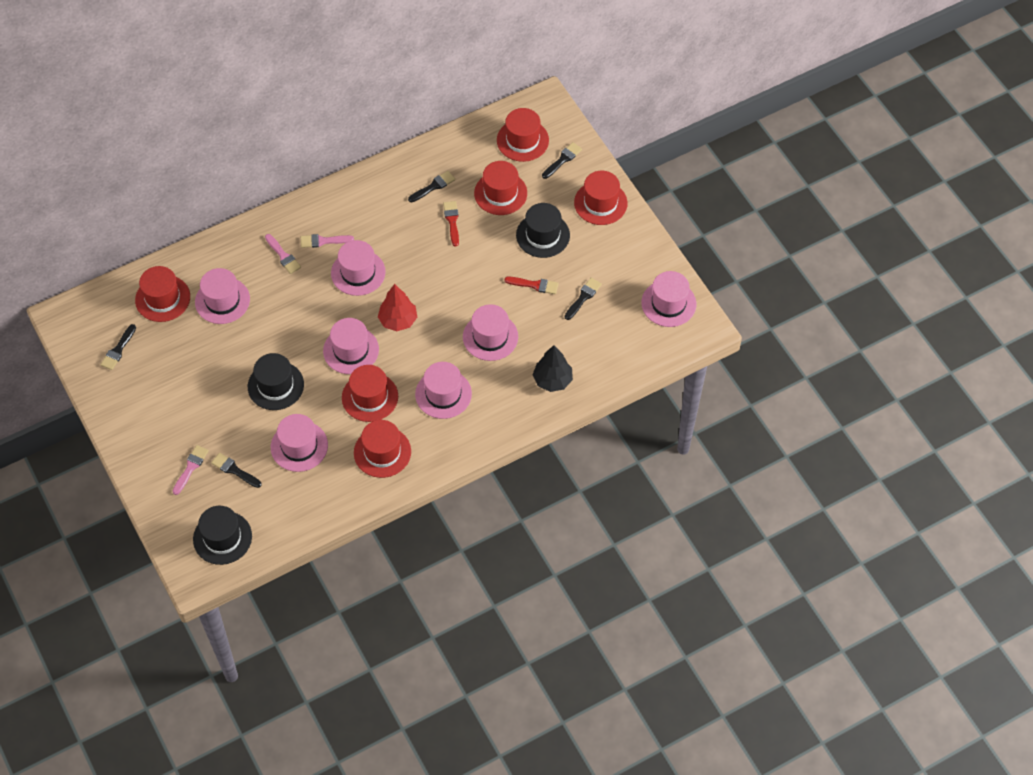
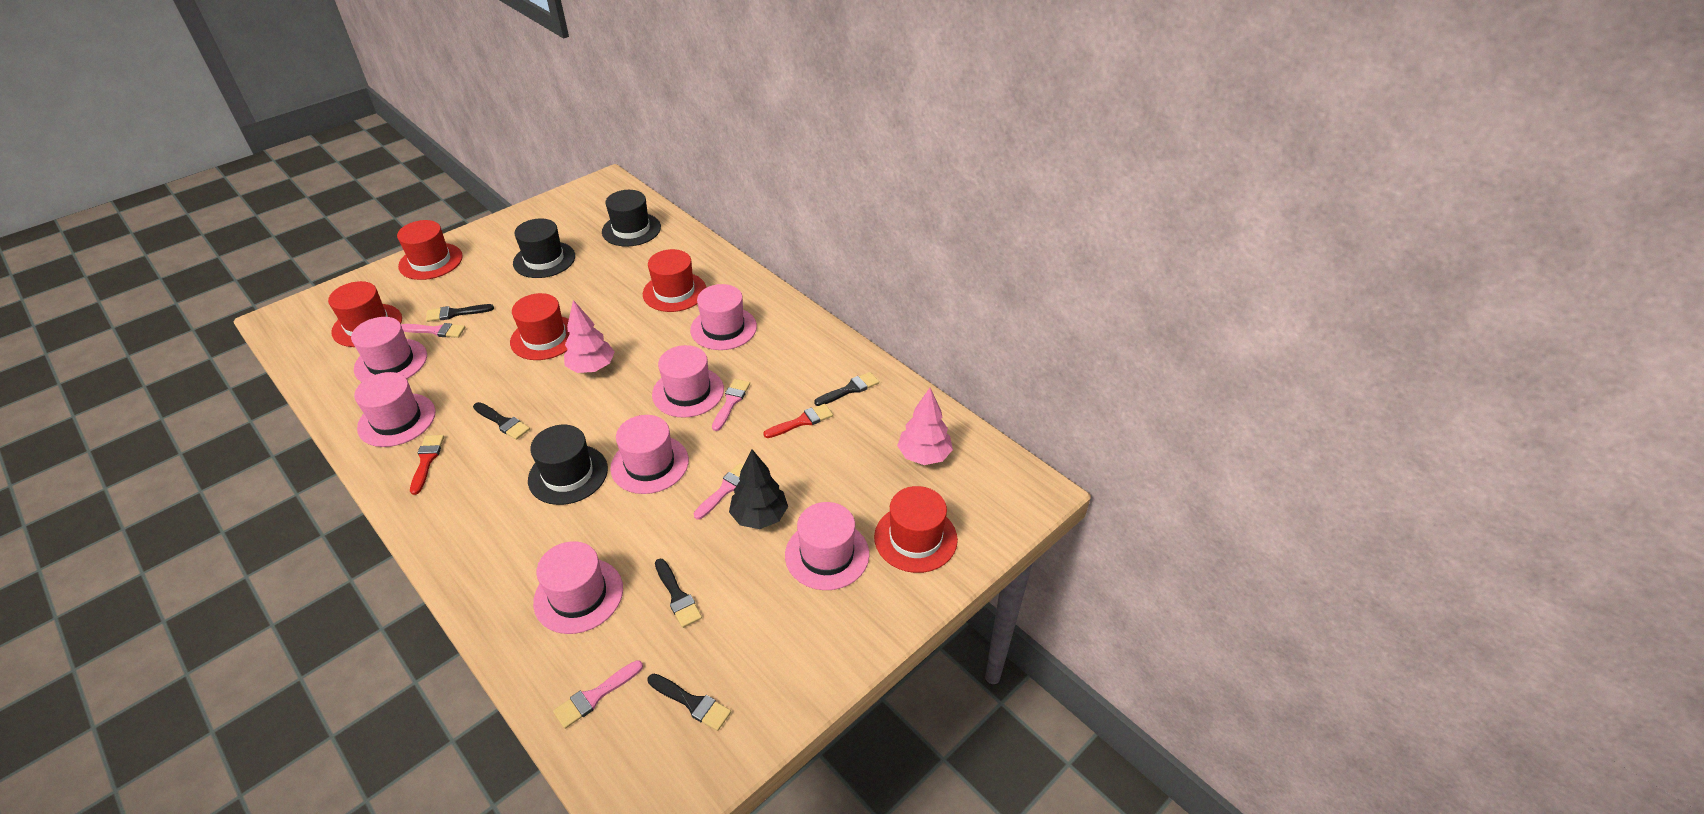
pink brush: 3 -> 4
pink tree: 0 -> 2
red hat: 6 -> 5
red tree: 1 -> 0

